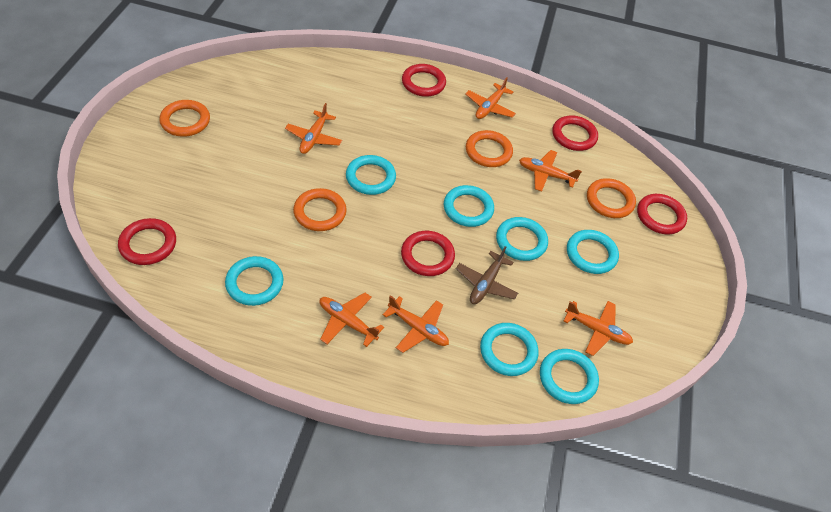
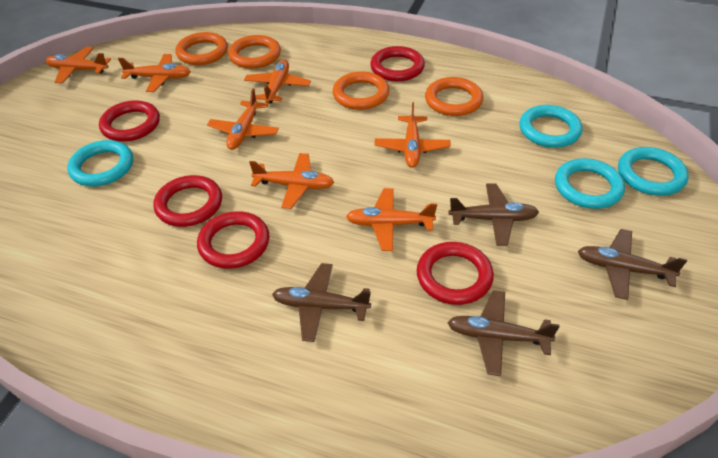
brown plane: 1 -> 4
orange plane: 6 -> 7
turquoise ring: 7 -> 4

